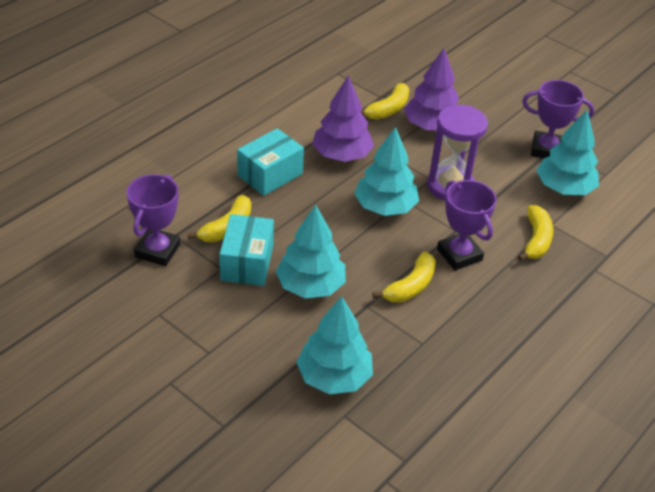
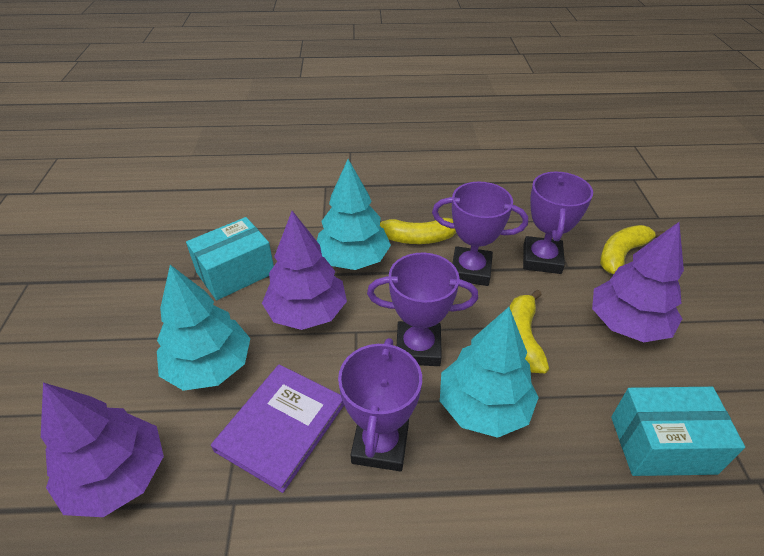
purple book: 0 -> 1
purple hourglass: 1 -> 0
purple tree: 2 -> 3
purple trophy: 3 -> 4
turquoise tree: 4 -> 3
yellow banana: 4 -> 3

